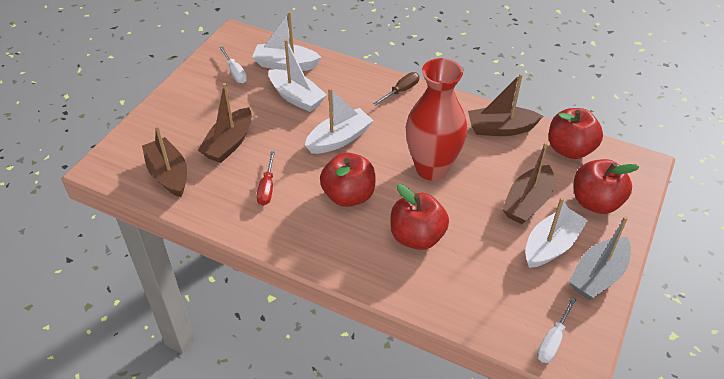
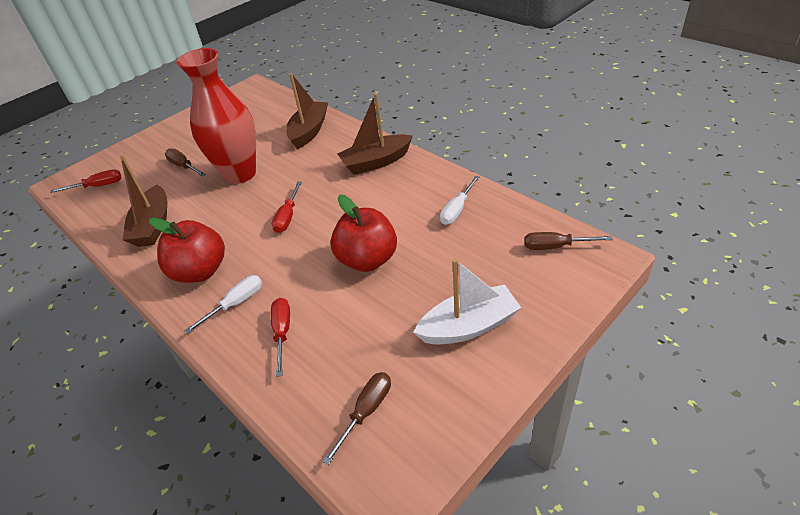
brown boat: 4 -> 3
brown screwdriver: 1 -> 3
grey boat: 1 -> 0
red apple: 4 -> 2
red screwdriver: 1 -> 3
white boat: 4 -> 1

